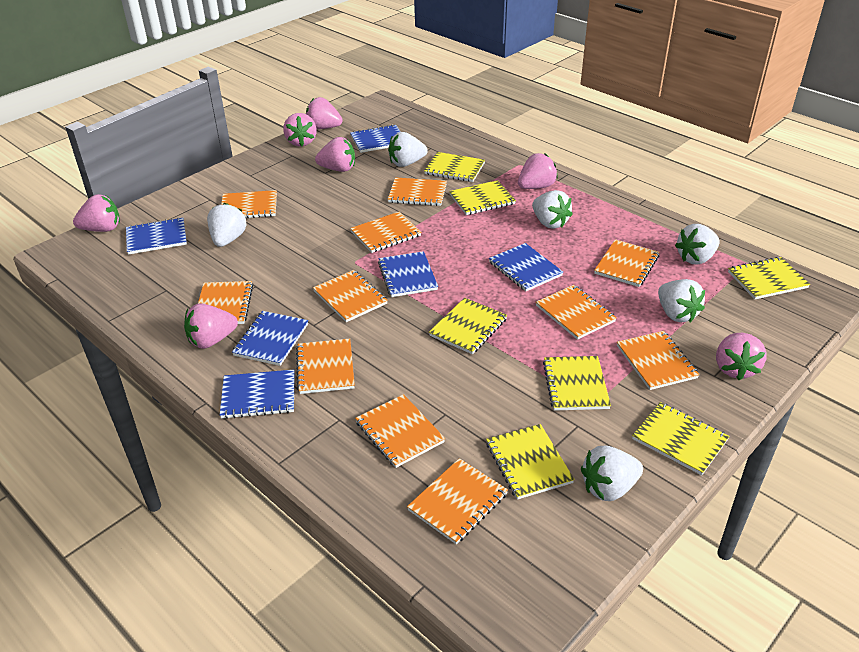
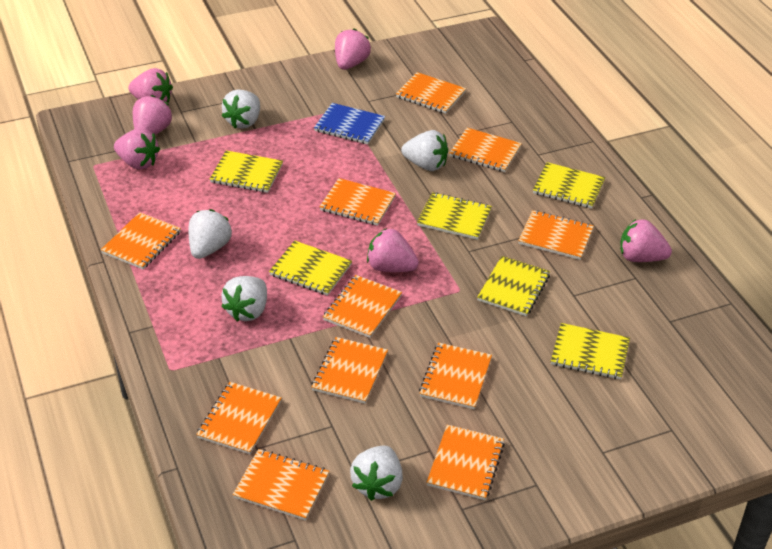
blue notebook: 6 -> 1
pink strawberry: 7 -> 6
white strawberry: 6 -> 5
yellow notebook: 7 -> 6

